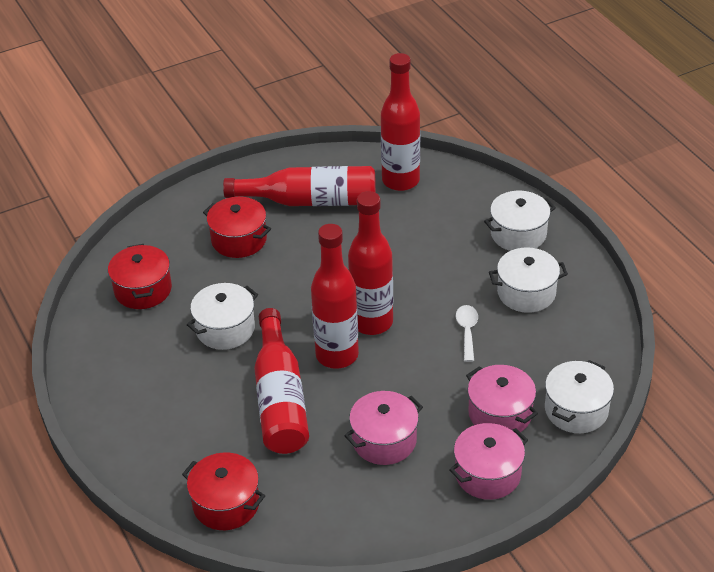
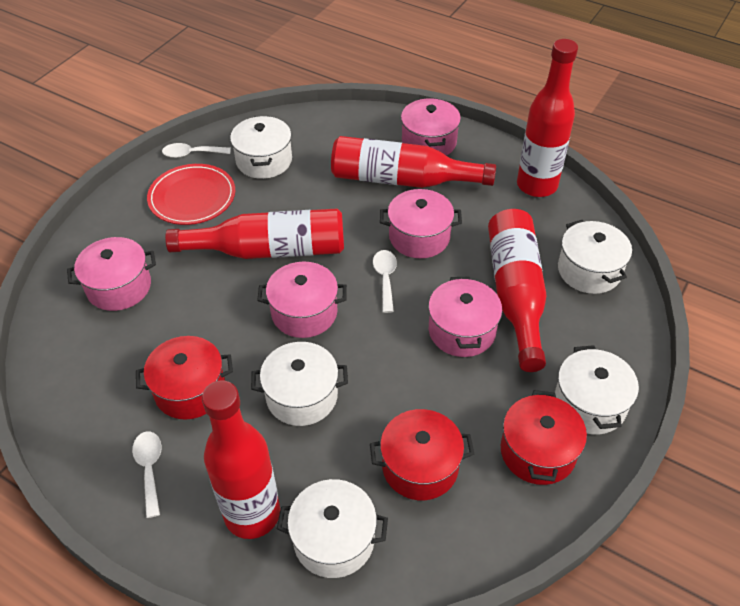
pink pot: 3 -> 5
red plate: 0 -> 1
white pot: 4 -> 5
white spoon: 1 -> 3

